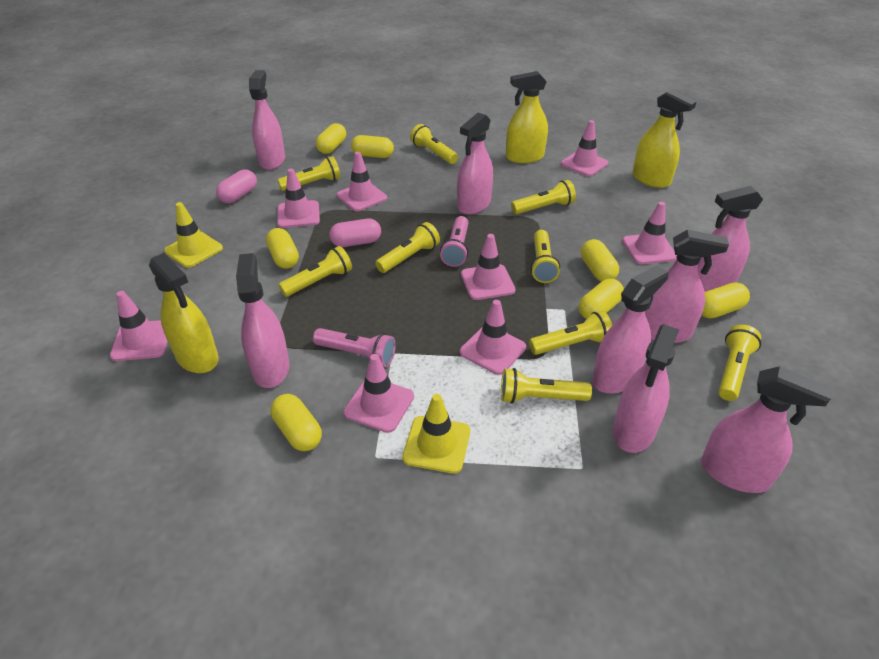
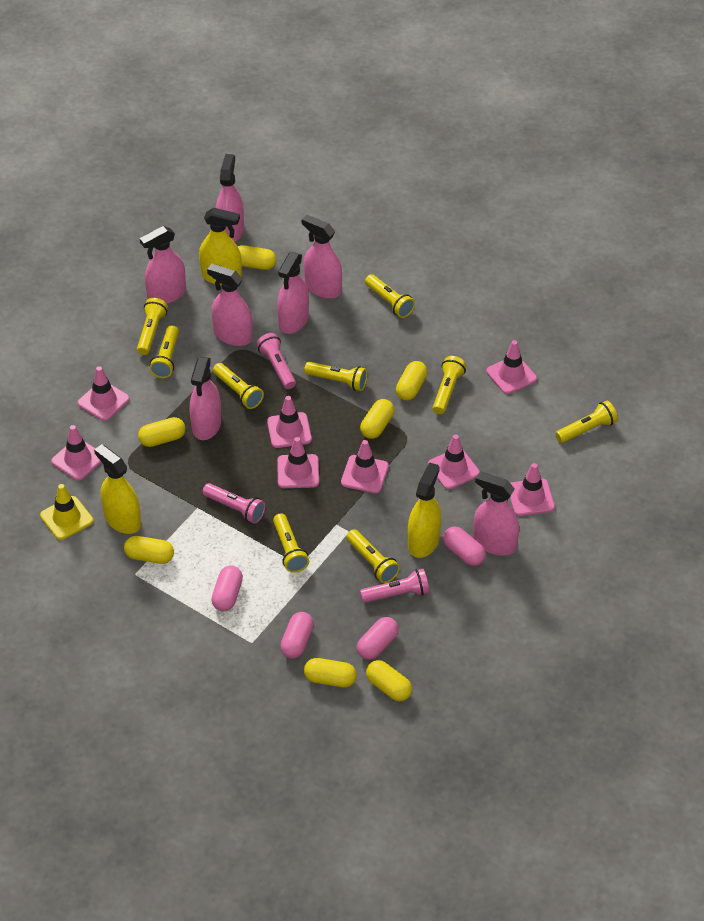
pink capsule: 2 -> 4
pink flashlight: 2 -> 3
pink spray bottle: 8 -> 7
yellow traffic cone: 2 -> 1

